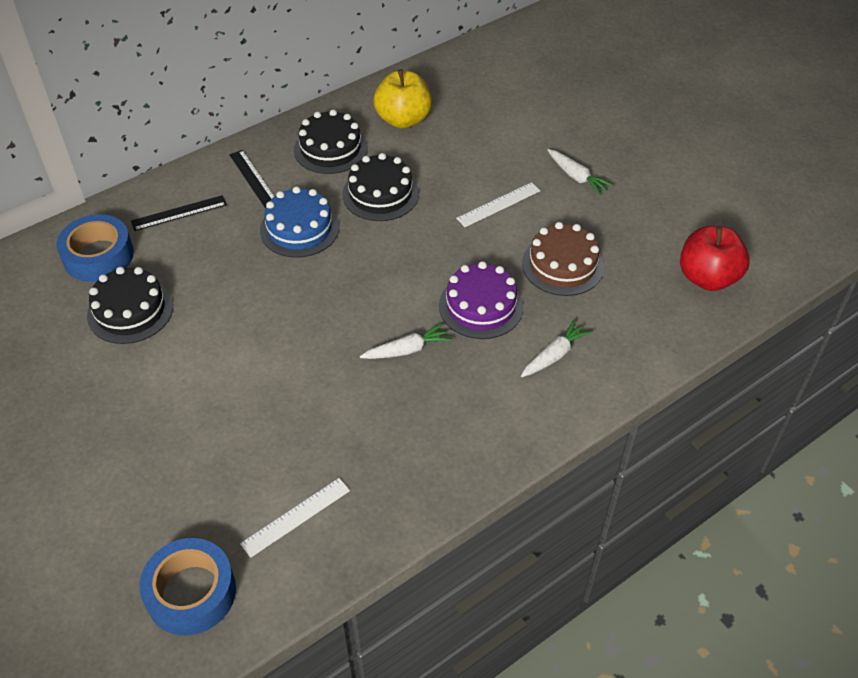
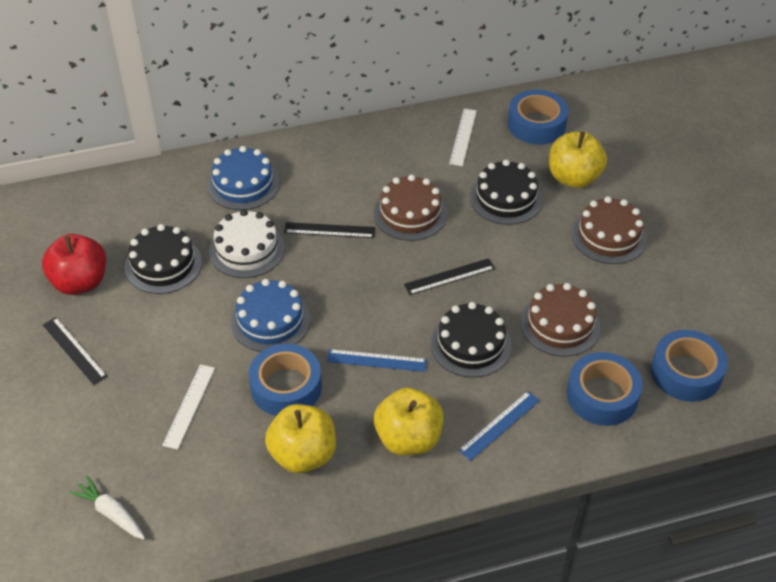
black ruler: 2 -> 3
blue cake: 1 -> 2
blue ruler: 0 -> 2
blue tape: 2 -> 4
brown cake: 1 -> 3
purple cake: 1 -> 0
white cake: 0 -> 1
white carrot: 3 -> 1
yellow apple: 1 -> 3

